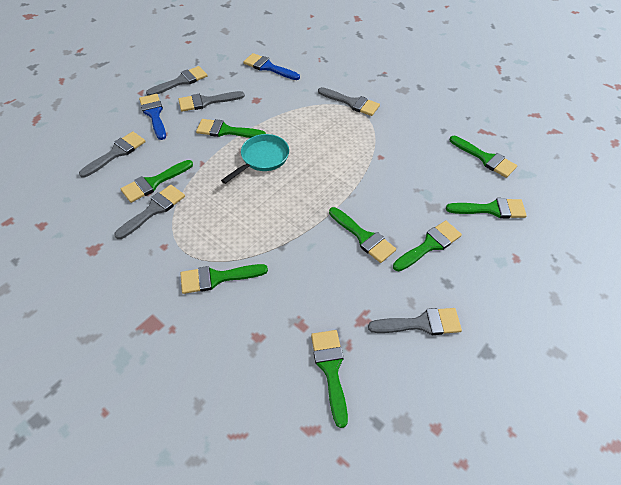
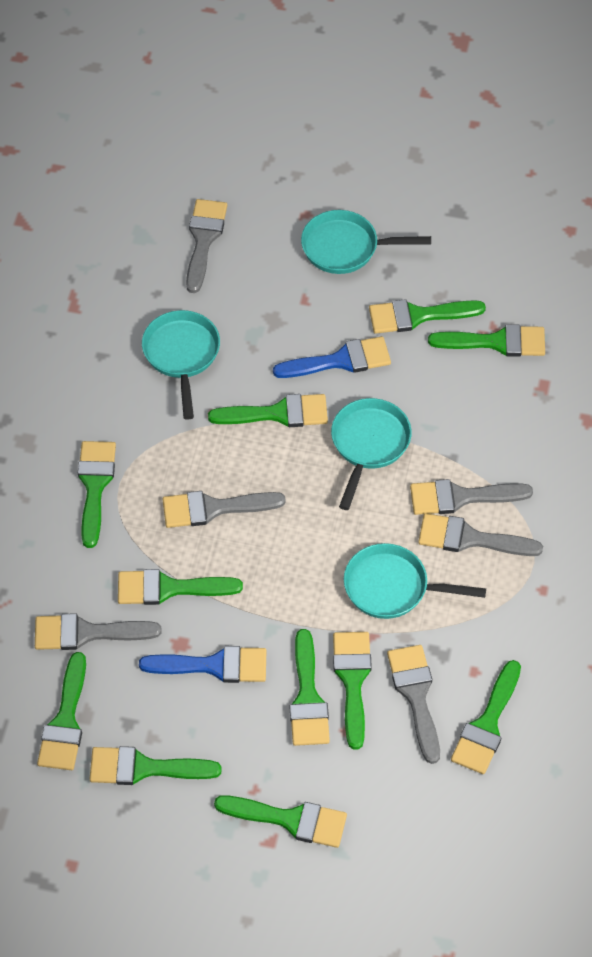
green brush: 8 -> 11
turquoise pan: 1 -> 4

